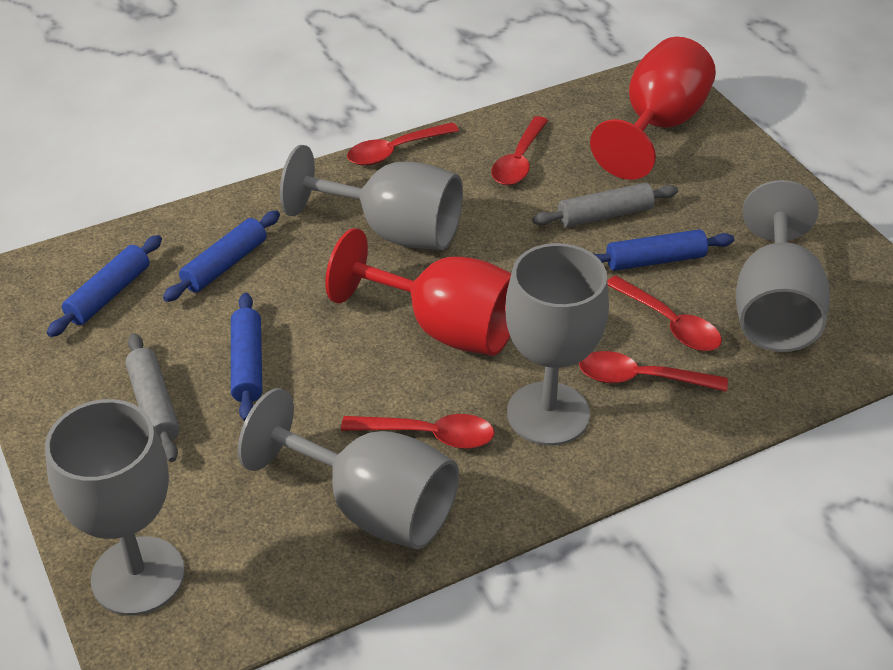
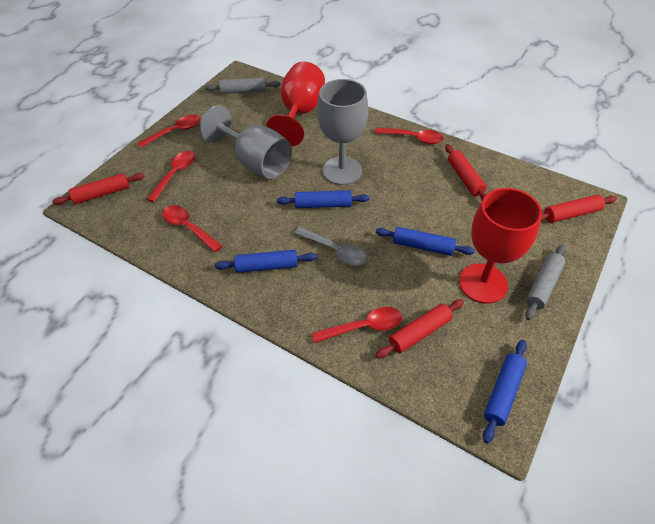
grey goblet: 5 -> 2
grey spoon: 0 -> 1
red rolling pin: 0 -> 4

